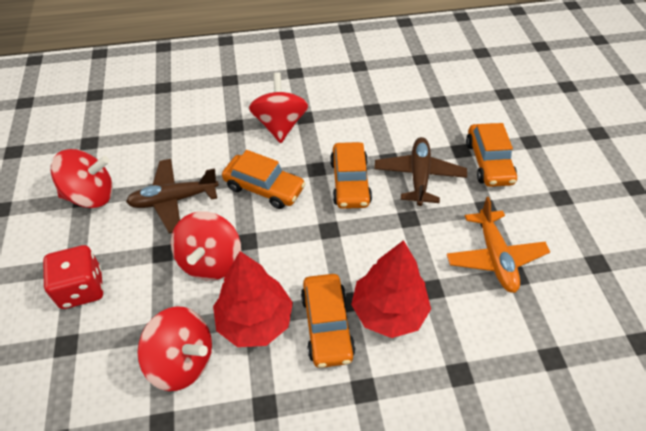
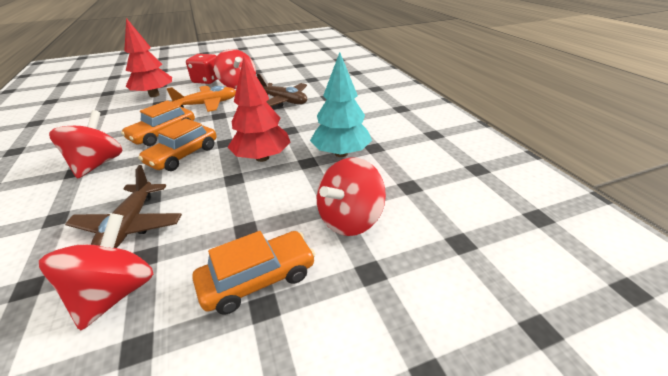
orange car: 4 -> 3
turquoise tree: 0 -> 1

